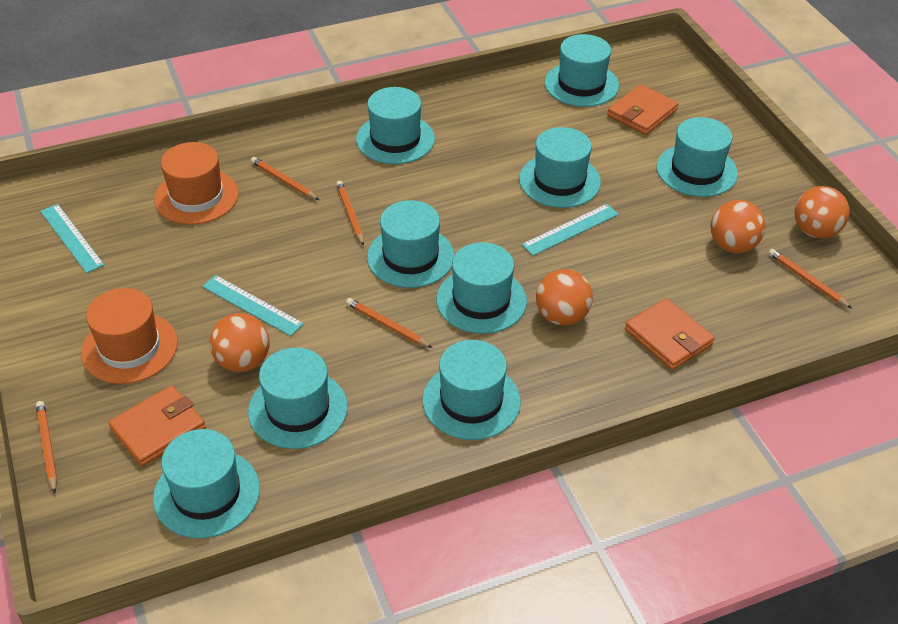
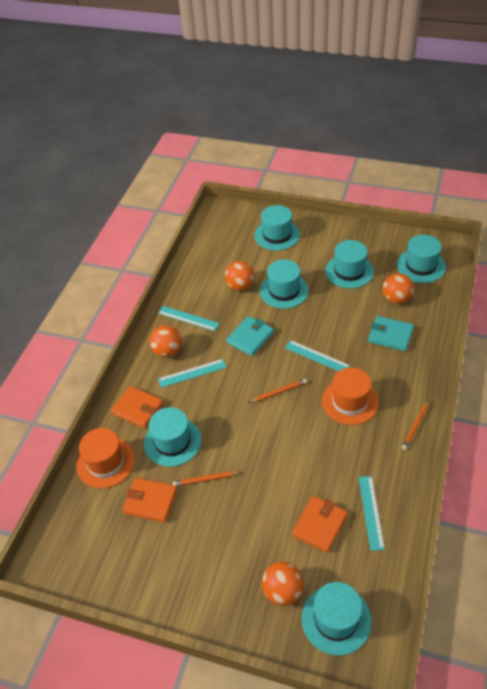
orange pencil: 5 -> 3
turquoise hat: 9 -> 6
turquoise ruler: 3 -> 4
turquoise wallet: 0 -> 2

